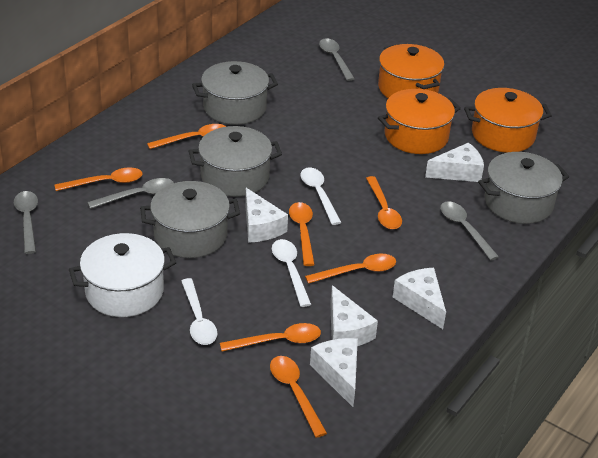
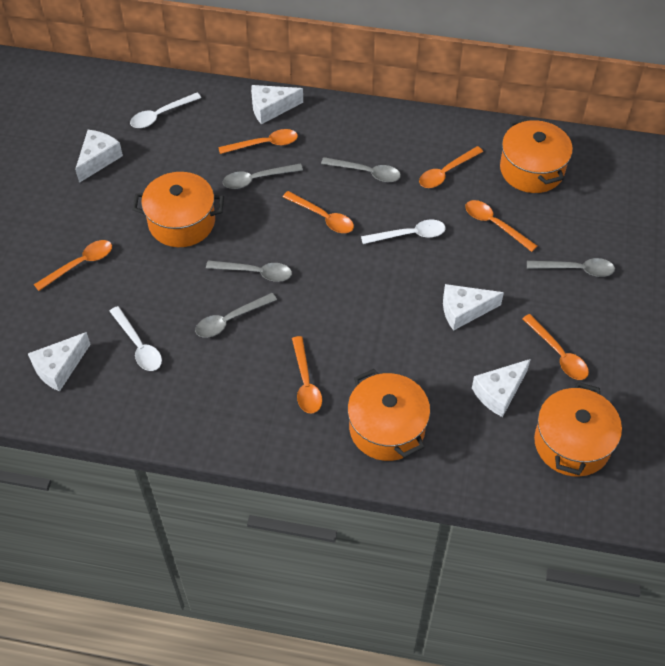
grey pot: 4 -> 0
grey spoon: 4 -> 5
orange pot: 3 -> 4
white pot: 1 -> 0

